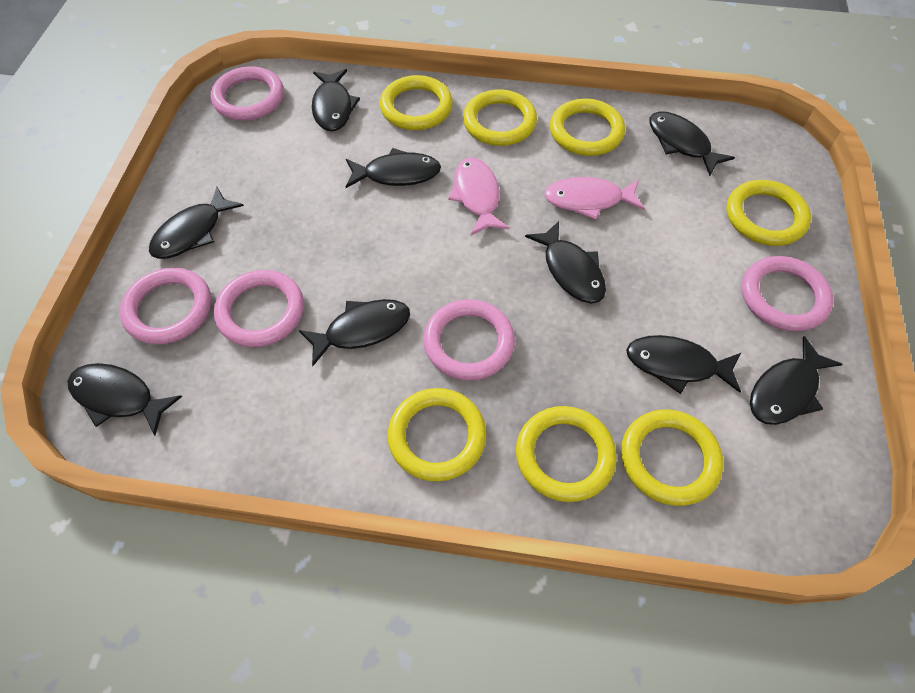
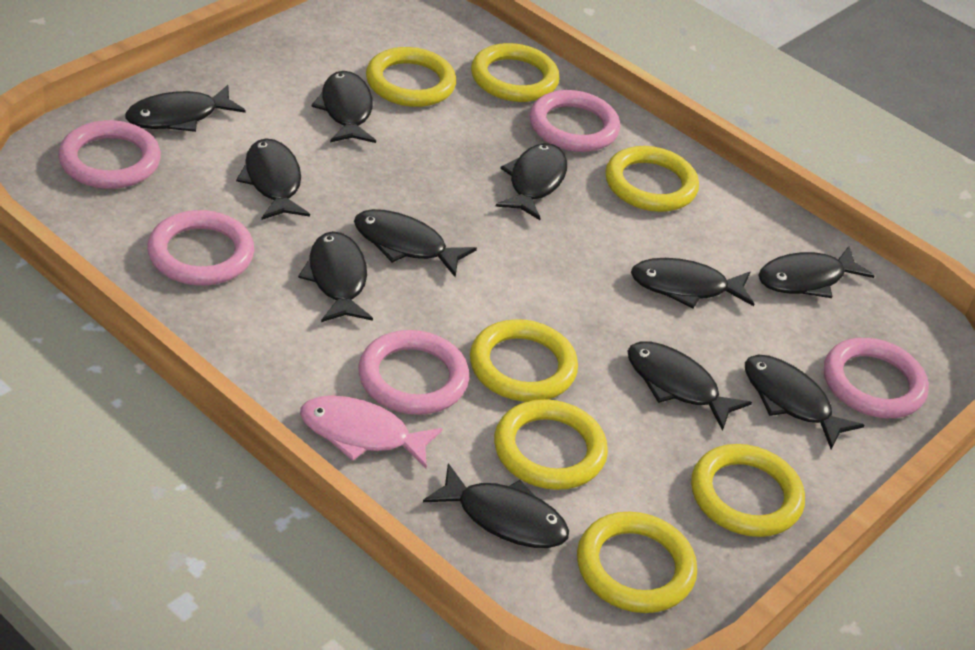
black fish: 9 -> 11
pink fish: 2 -> 1

